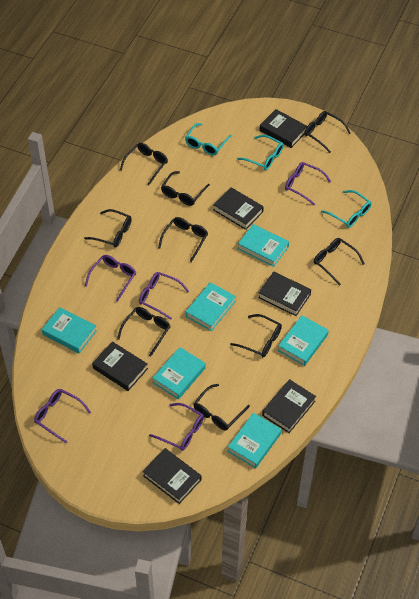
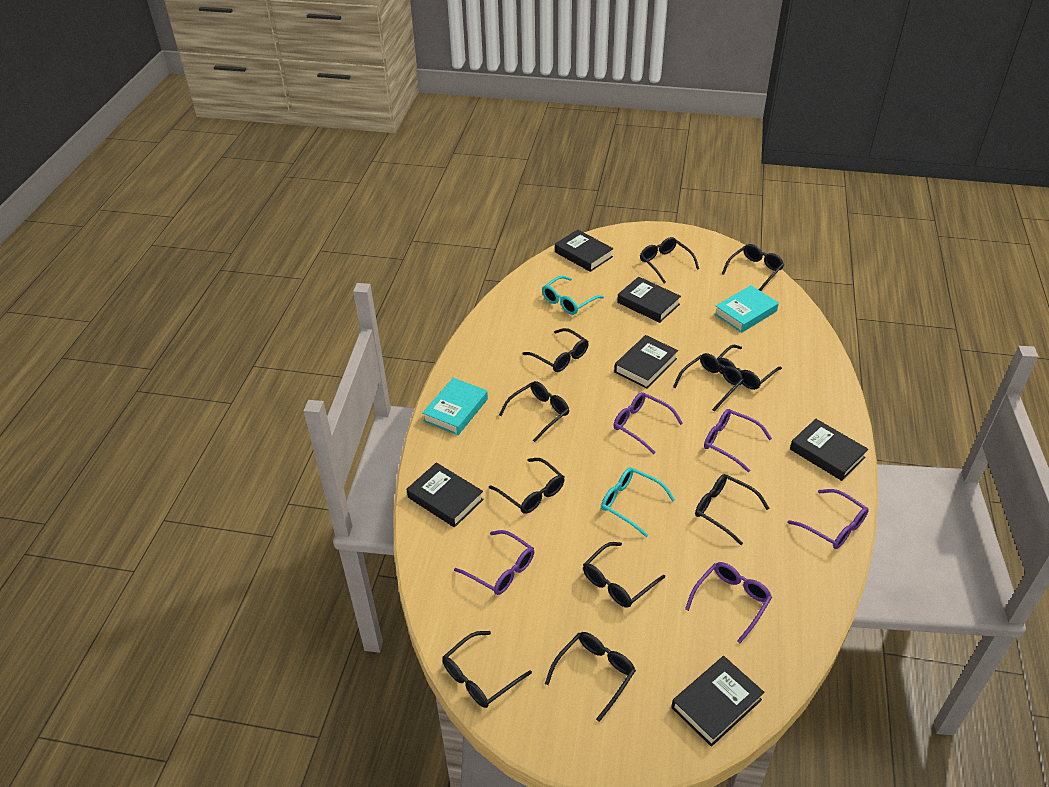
black glasses: 9 -> 11
turquoise book: 6 -> 2
turquoise glasses: 3 -> 2

